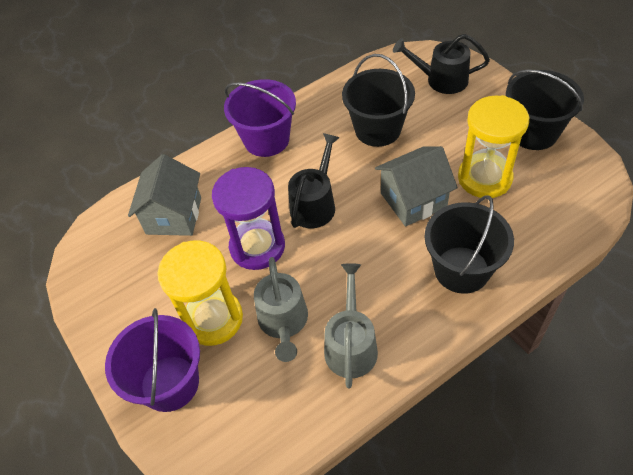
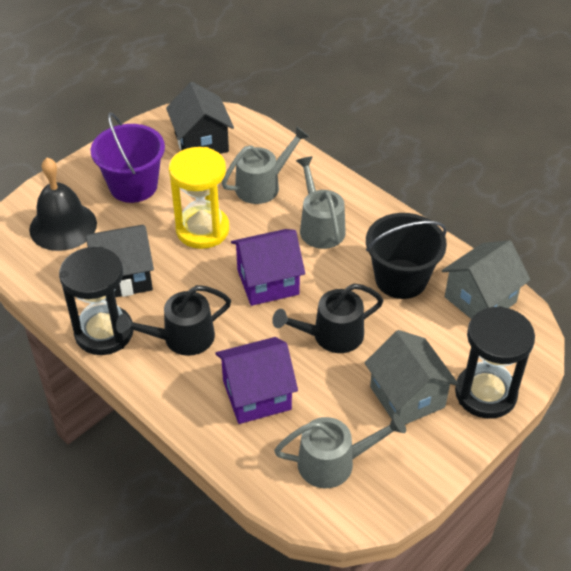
black bell: 0 -> 1
black bucket: 3 -> 1
black hourglass: 0 -> 2
black house: 0 -> 2
grey watering can: 2 -> 3
purple bucket: 2 -> 1
purple hourglass: 1 -> 0
purple house: 0 -> 2
yellow hourglass: 2 -> 1

